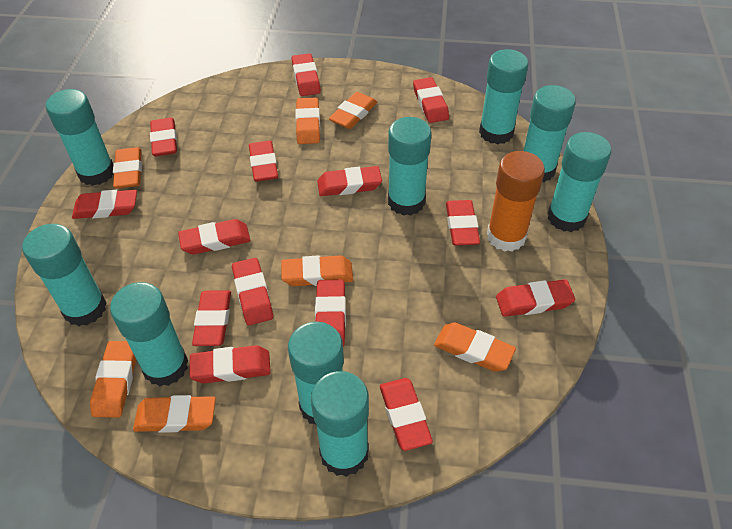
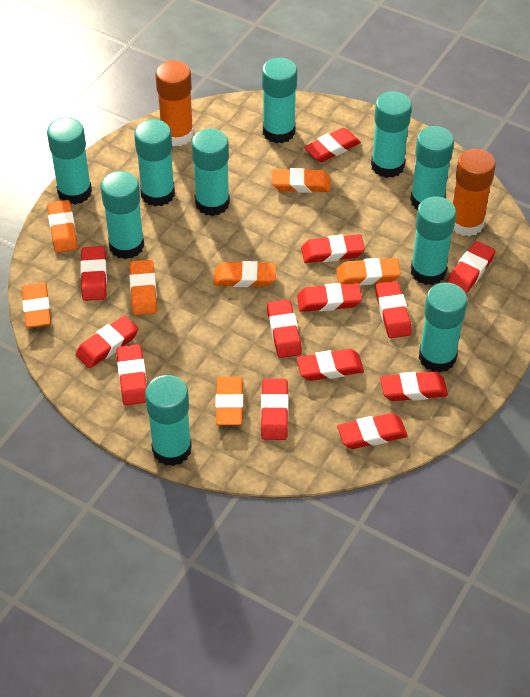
orange glue stick: 1 -> 2
red eraser: 14 -> 13
turquoise glue stick: 9 -> 10

